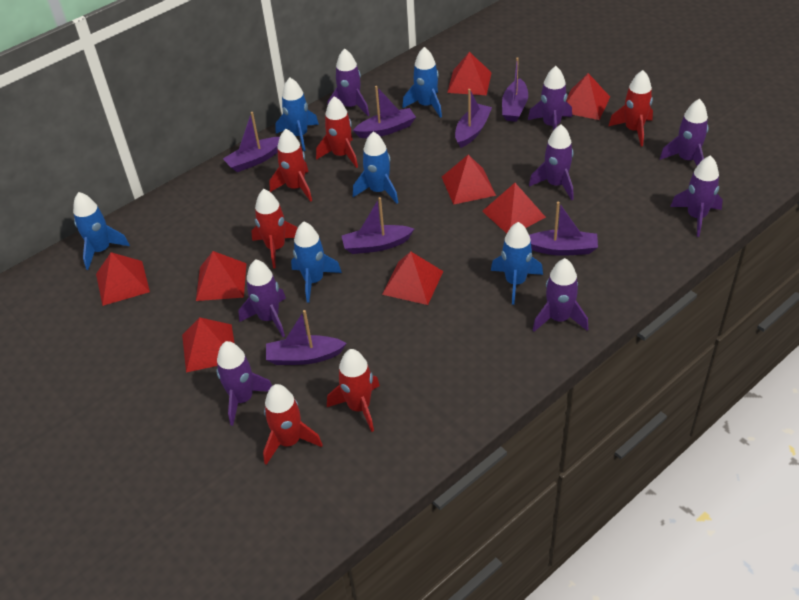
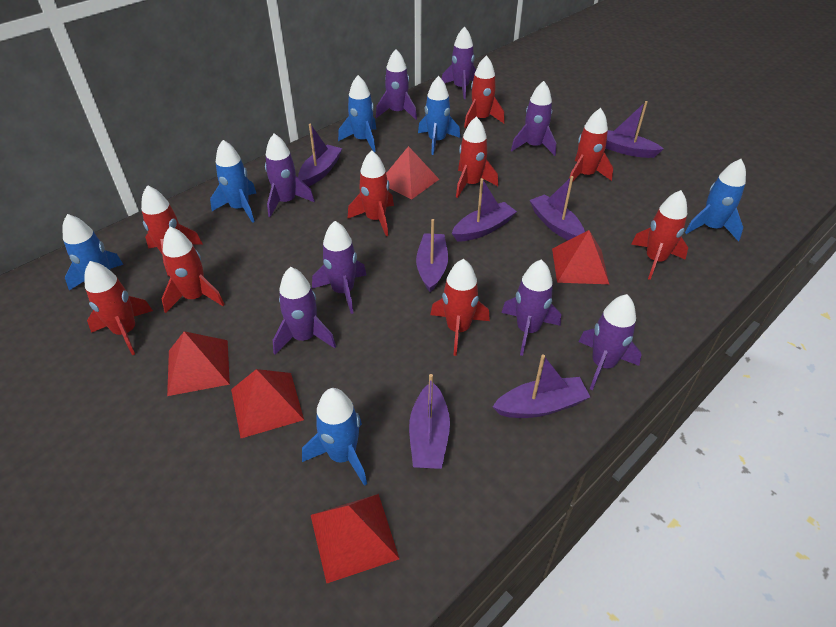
red pyramid: 8 -> 5
red rocket: 6 -> 9

